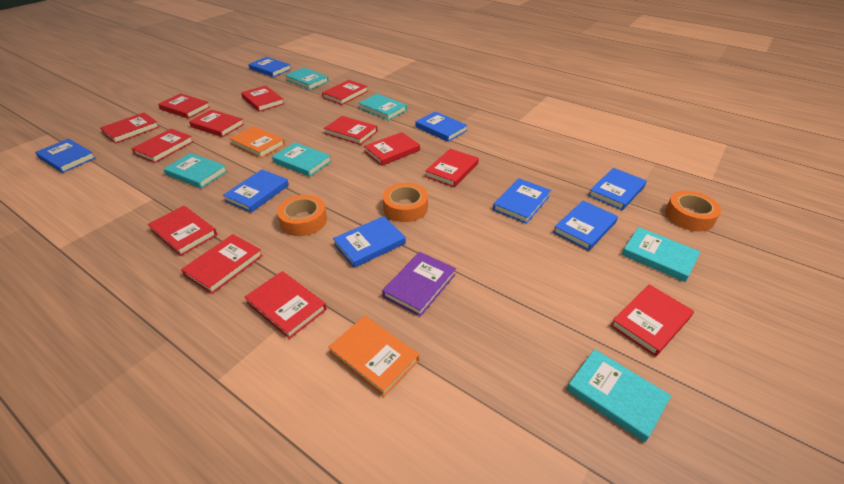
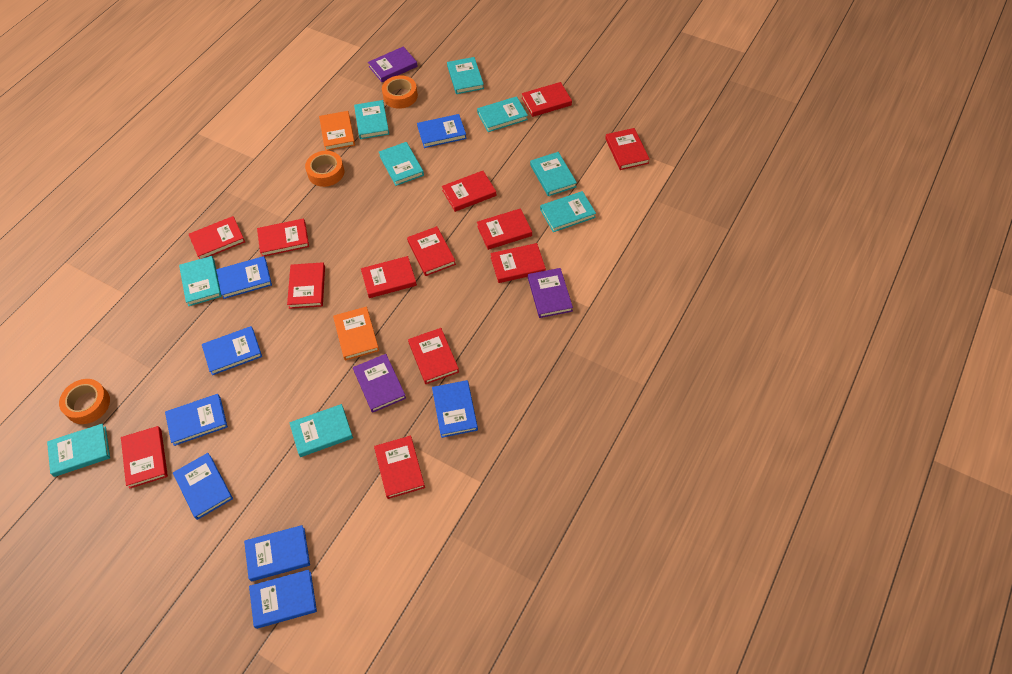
purple book: 1 -> 3
turquoise book: 6 -> 9

